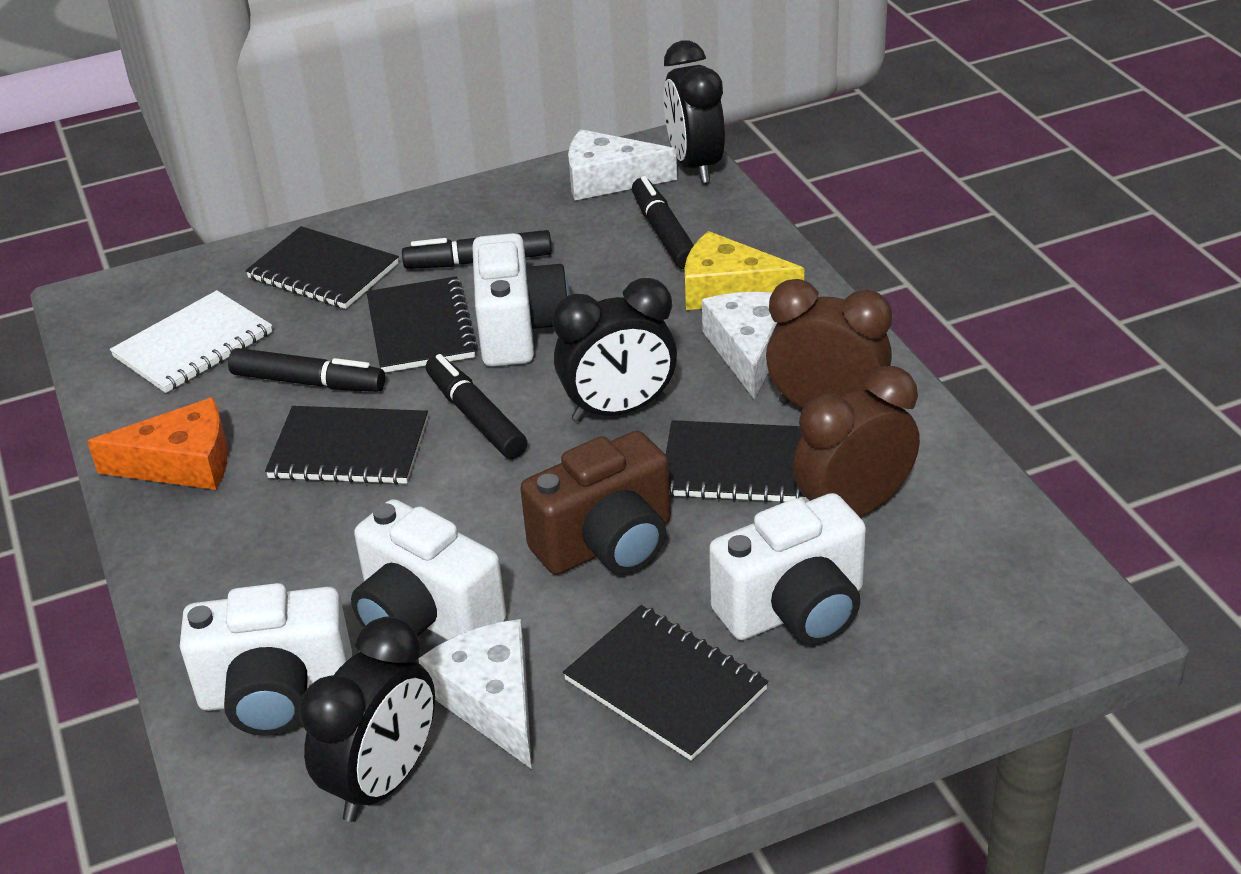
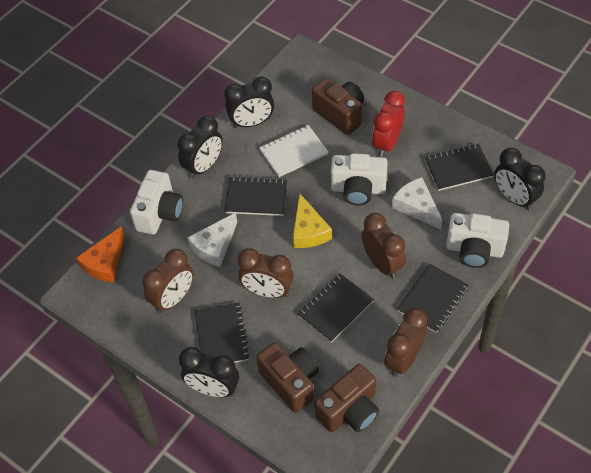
black clock: 3 -> 4
black marker: 4 -> 0
brown camera: 1 -> 3
brown clock: 2 -> 4
red clock: 0 -> 1
white camera: 4 -> 3
white cheese: 3 -> 2

